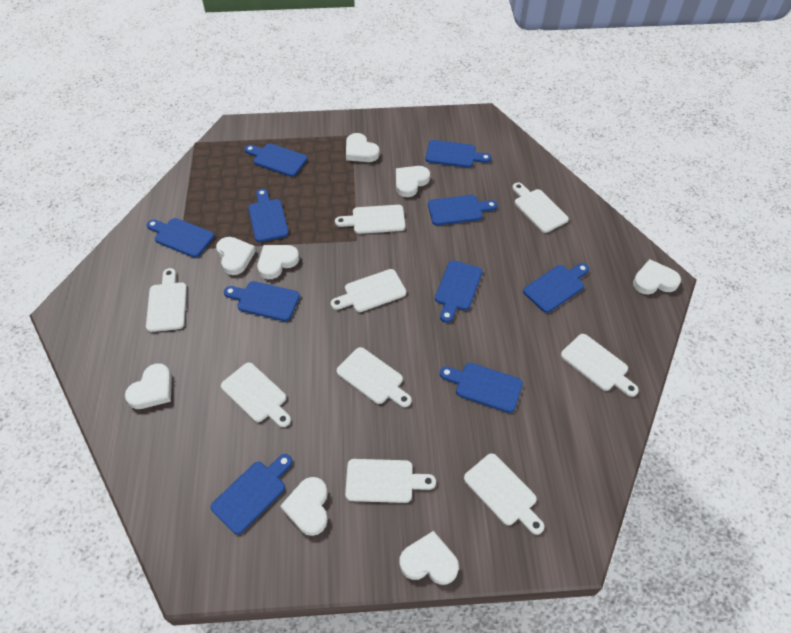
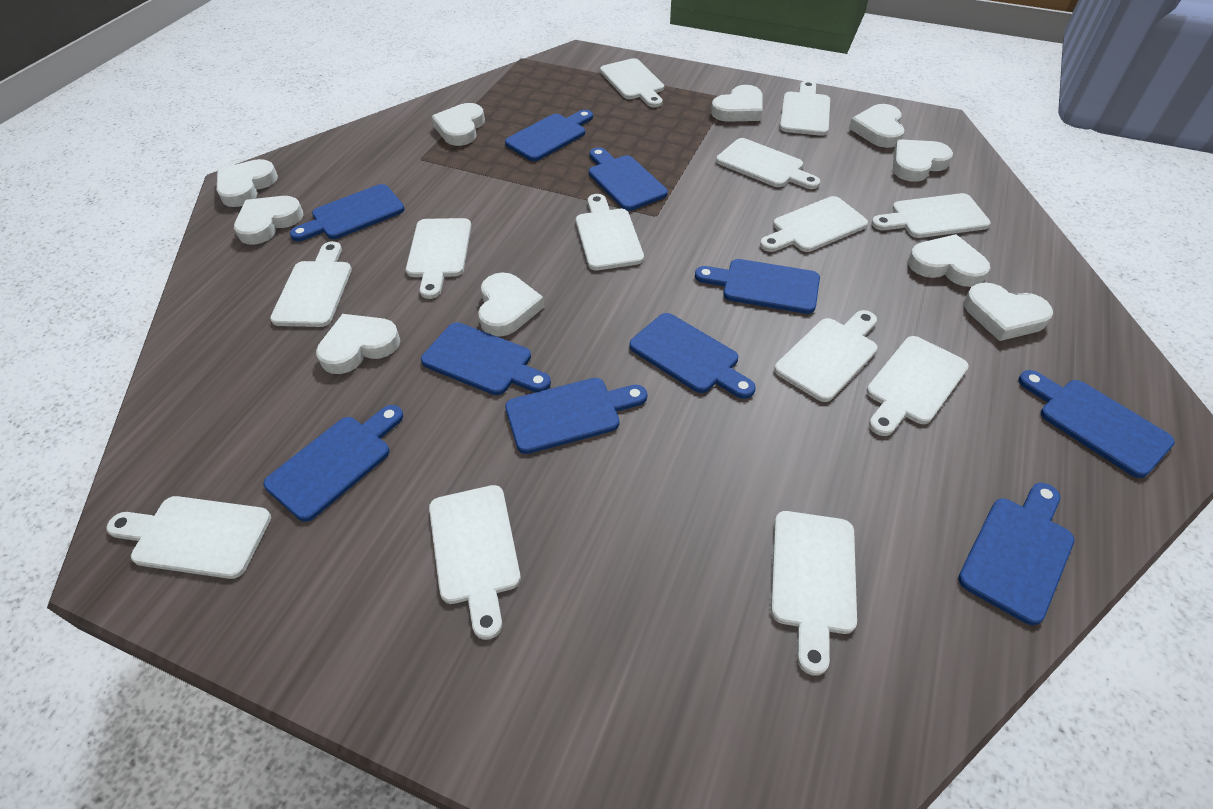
white cutting board: 9 -> 13
white heart: 8 -> 10

